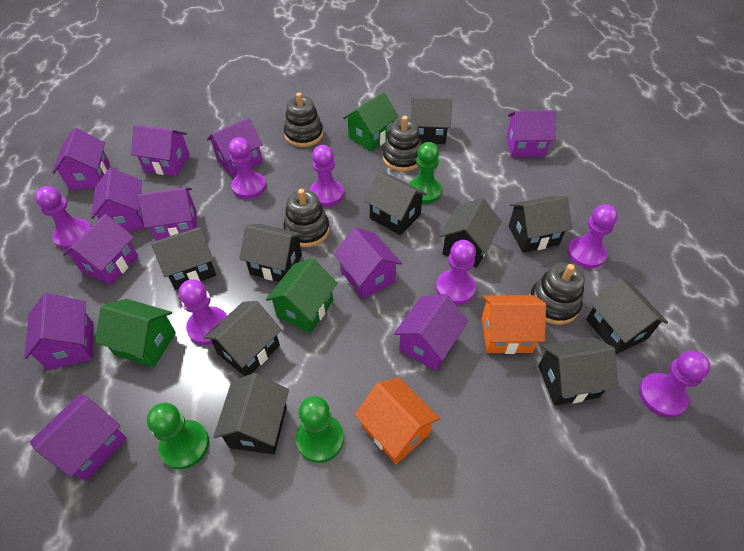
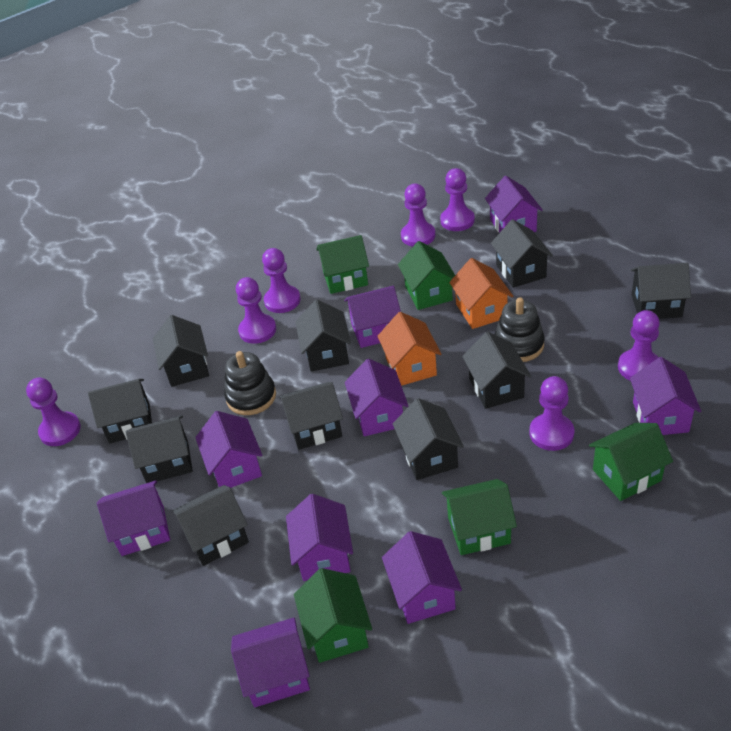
black stacking toy: 4 -> 2
green house: 3 -> 5
green pawn: 3 -> 0
purple house: 11 -> 9

